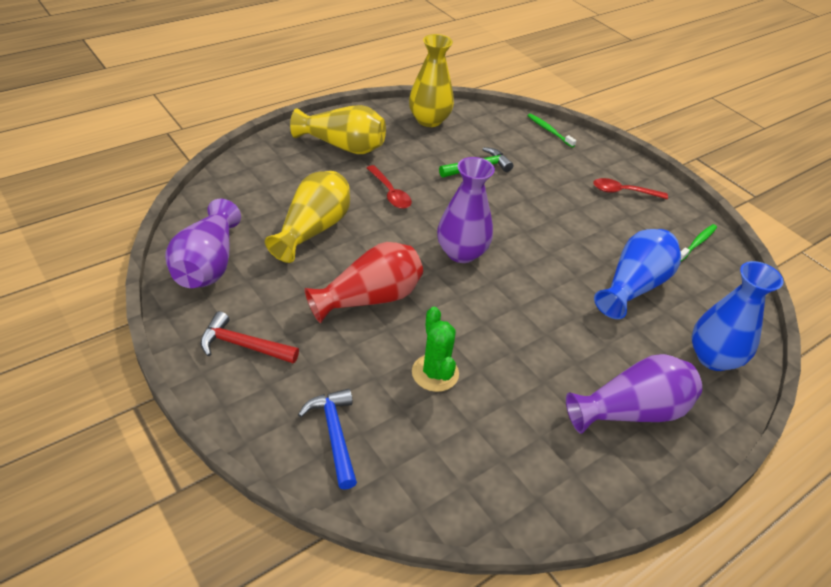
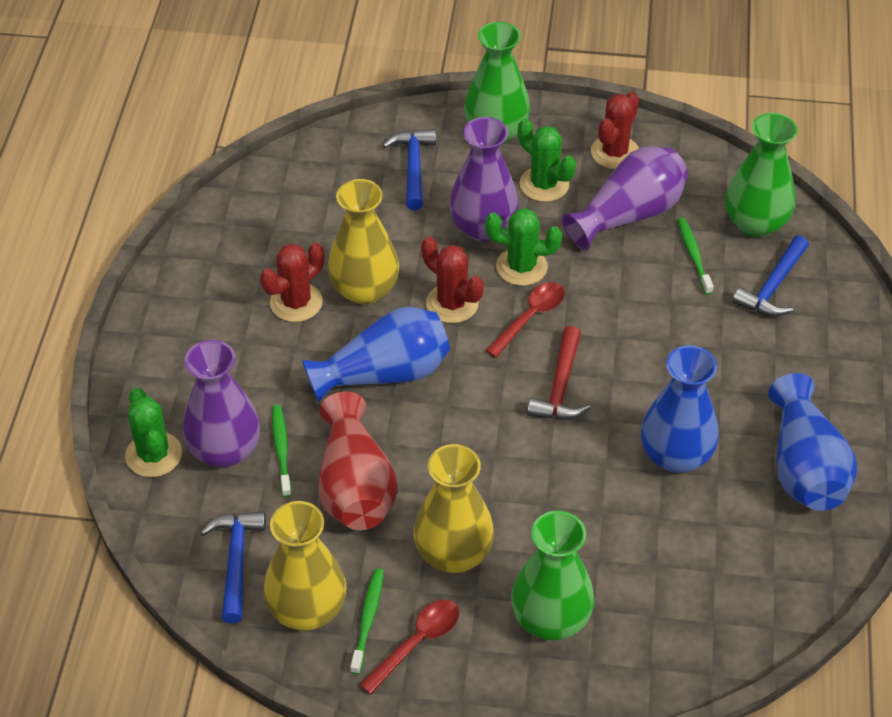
blue hammer: 1 -> 3
blue vase: 2 -> 3
green cactus: 1 -> 3
green hammer: 1 -> 0
green toothbrush: 2 -> 3
green vase: 0 -> 3
red cactus: 0 -> 3

